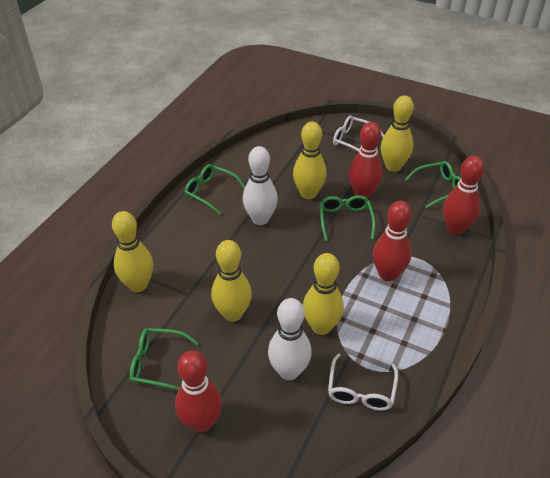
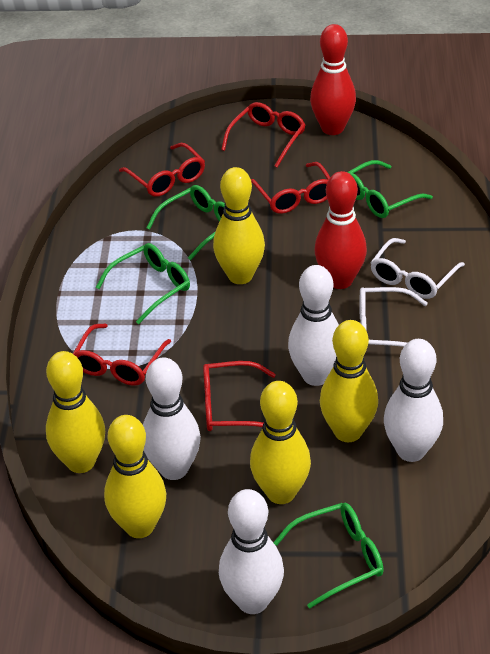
red bowling pin: 4 -> 2
red glasses: 0 -> 5
white bowling pin: 2 -> 4

